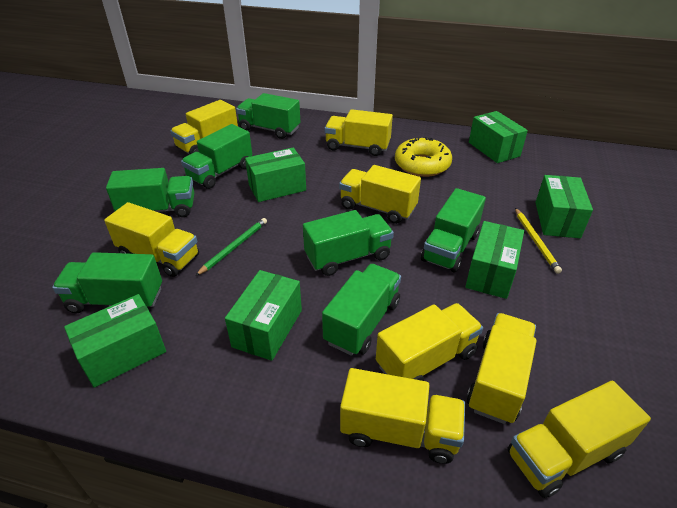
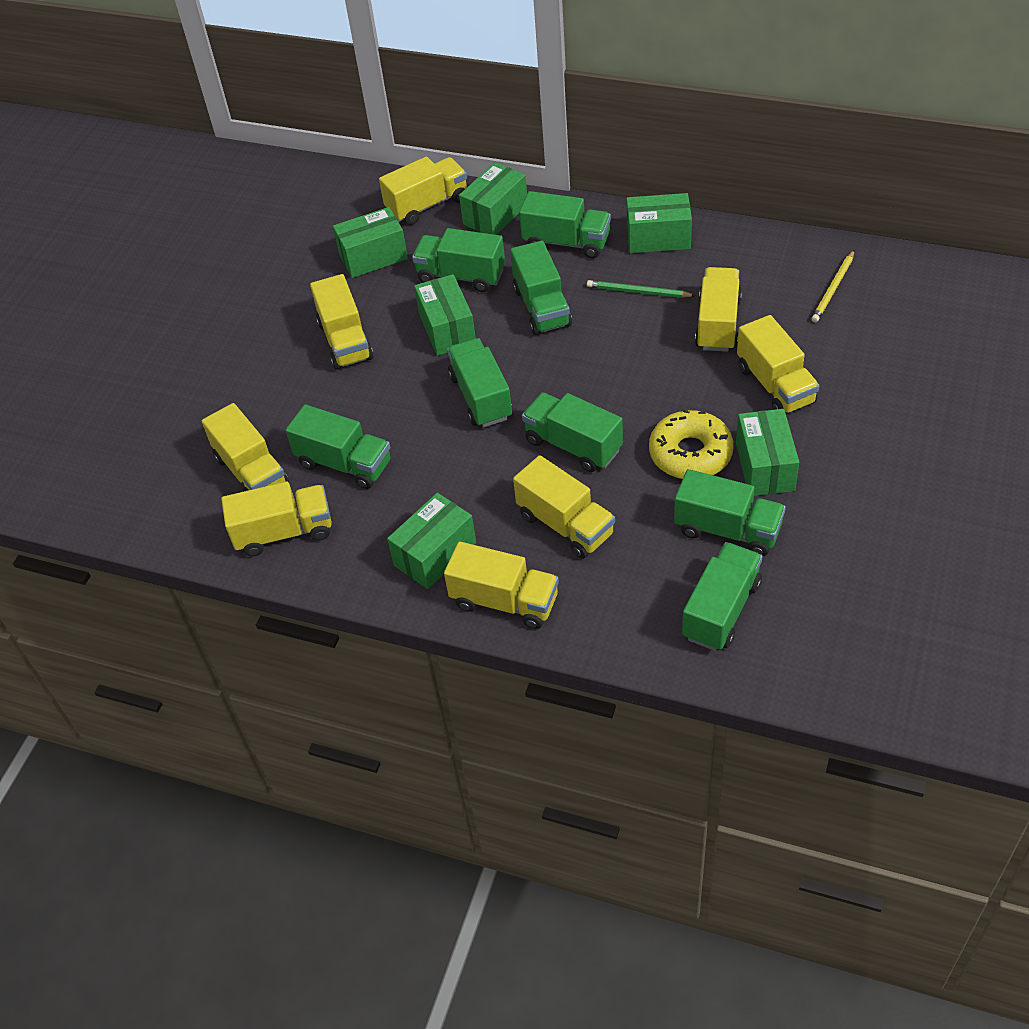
green truck: 7 -> 8

